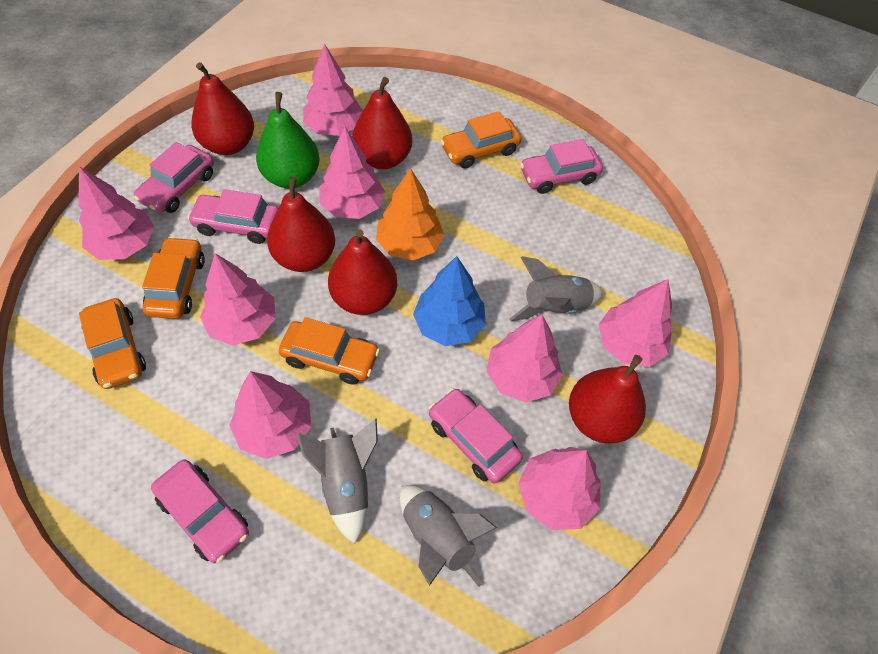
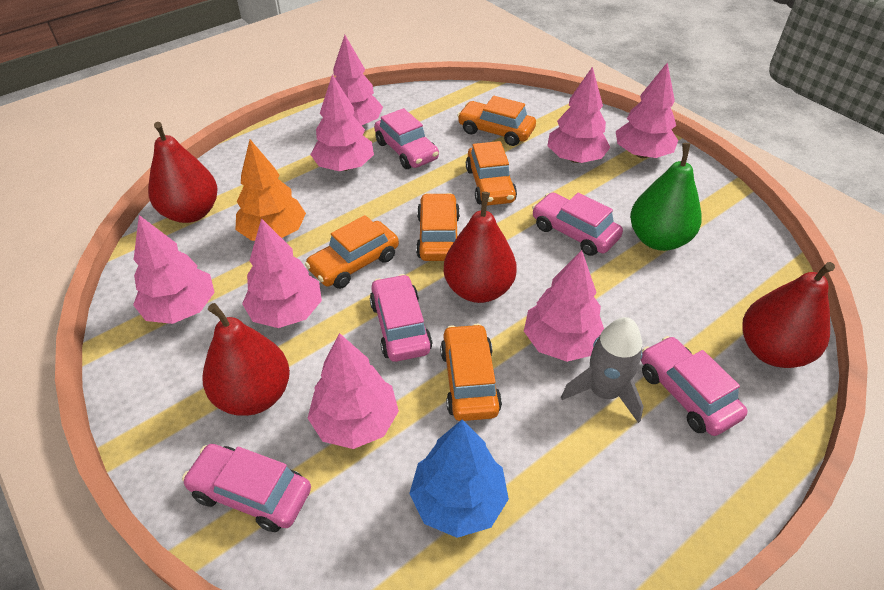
grey rocket: 3 -> 1
orange car: 4 -> 5
red pear: 5 -> 4

